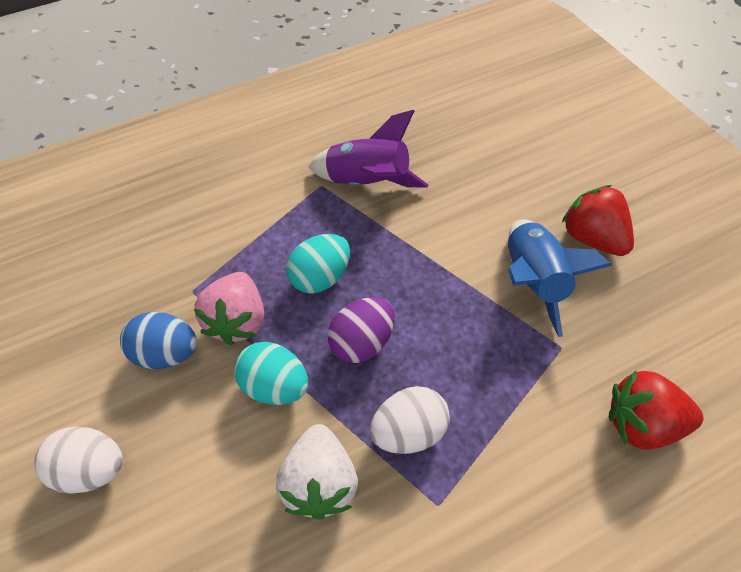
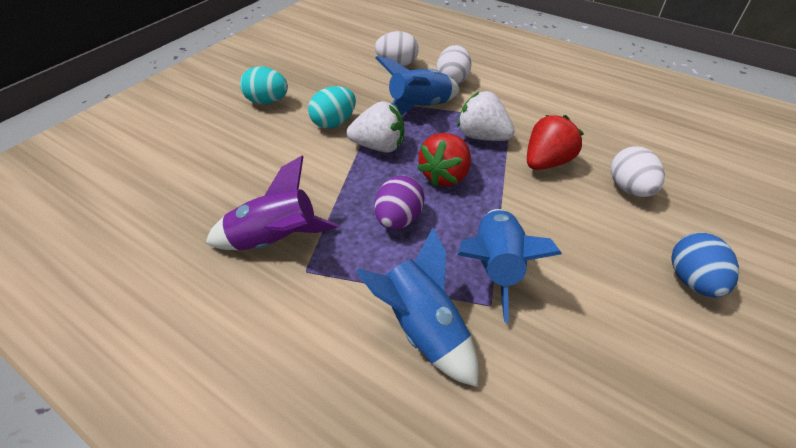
blue rocket: 1 -> 3
pink strawberry: 1 -> 0
white egg: 2 -> 3
white strawberry: 1 -> 2

